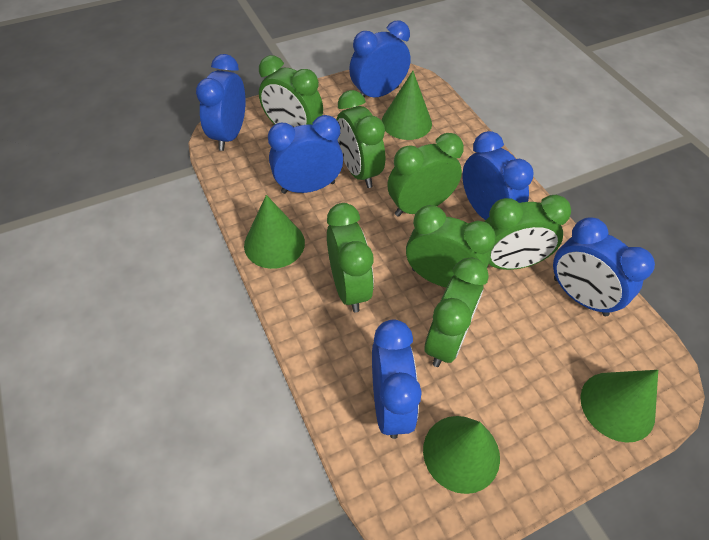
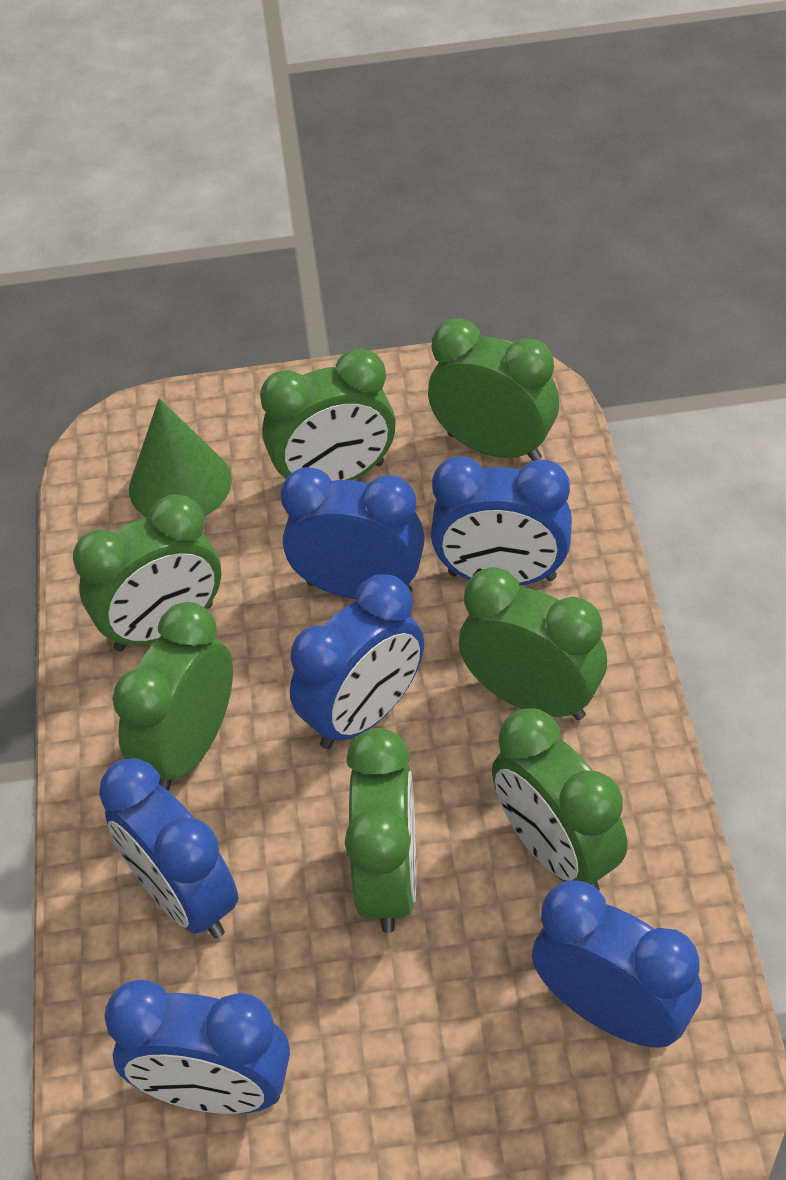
green cone: 4 -> 1

